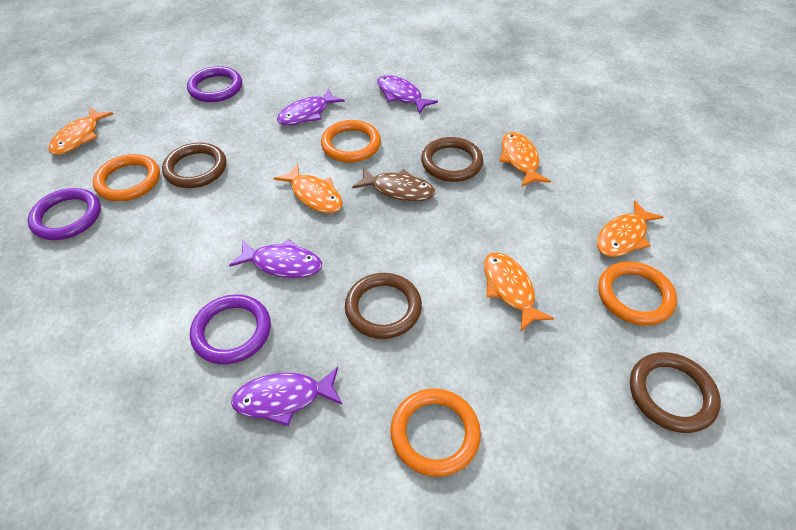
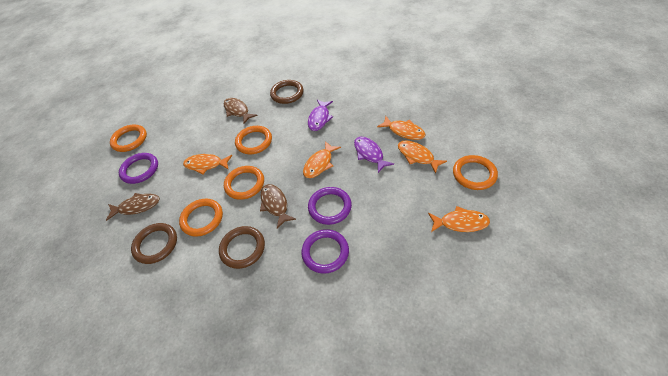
brown fish: 1 -> 3
brown ring: 4 -> 3
orange ring: 4 -> 5
purple fish: 4 -> 2

